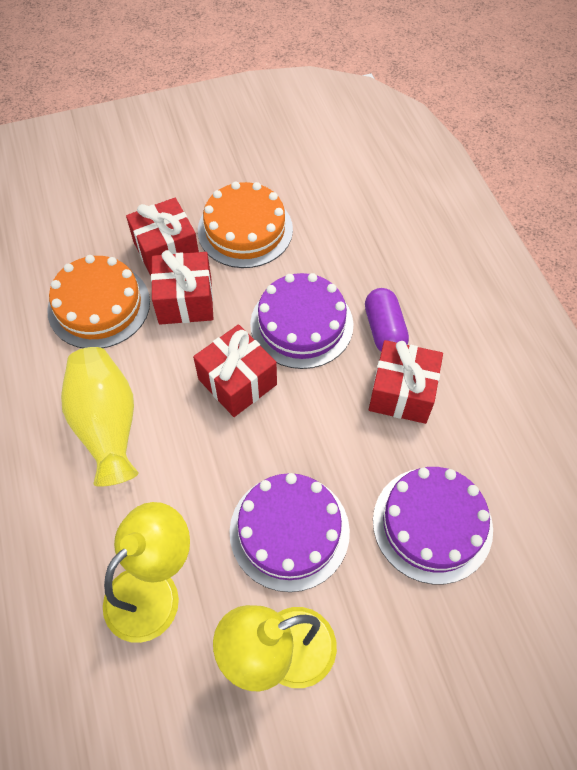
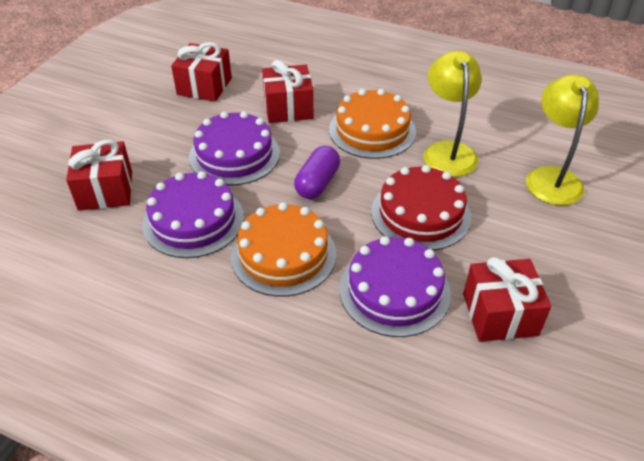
red cake: 0 -> 1
yellow vase: 1 -> 0

